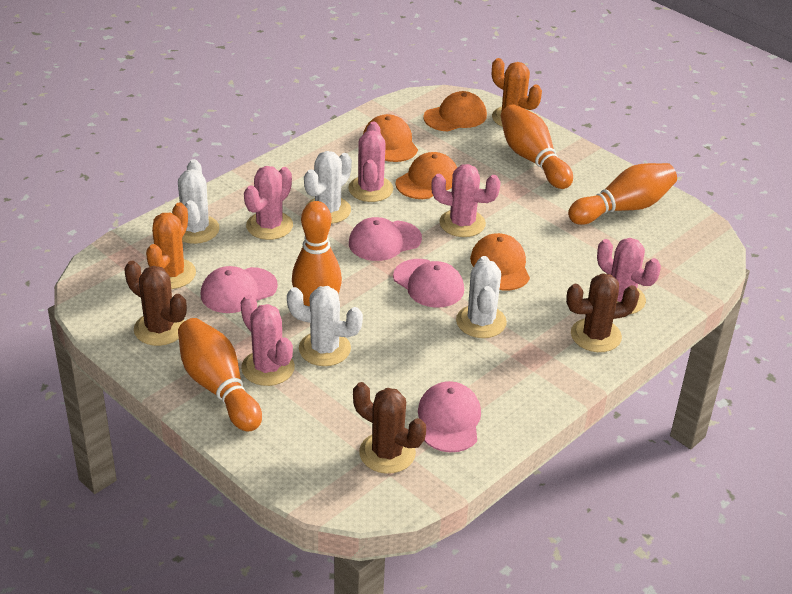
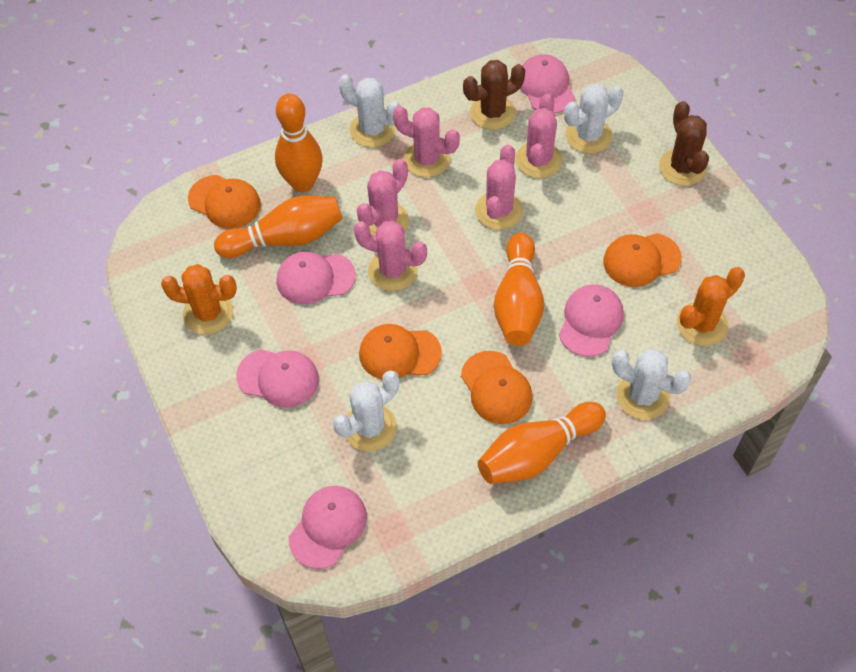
brown cactus: 3 -> 2
pink cap: 4 -> 5

